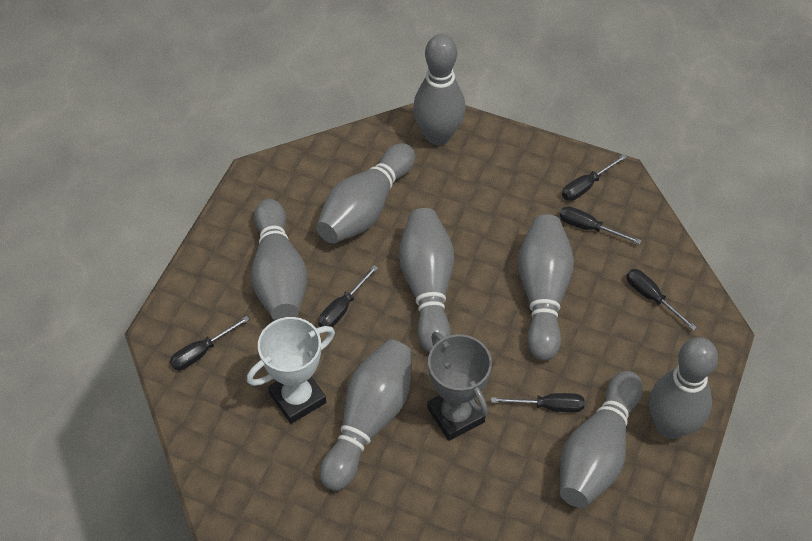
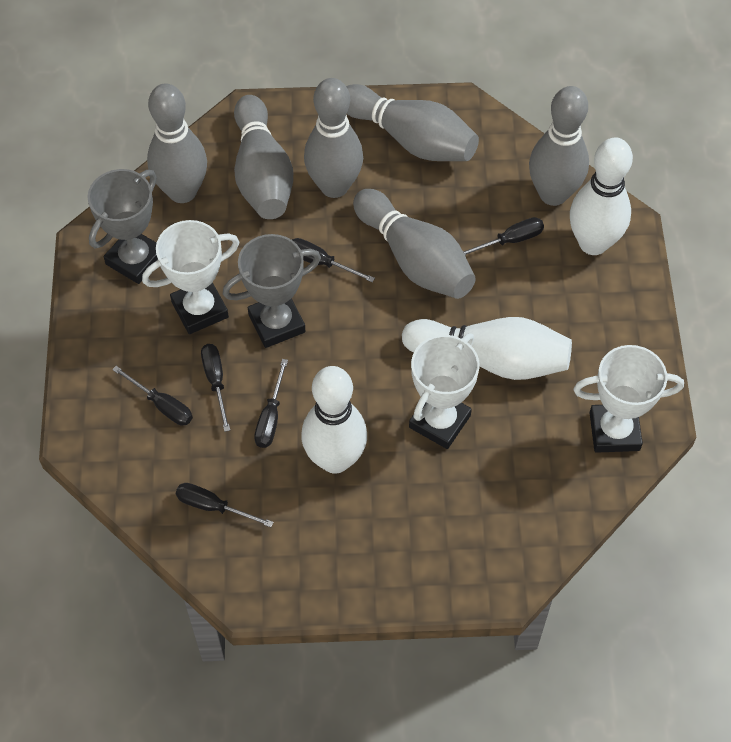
grey bowling pin: 8 -> 6
grey trophy: 1 -> 2
white bowling pin: 0 -> 3
white trophy: 1 -> 3

